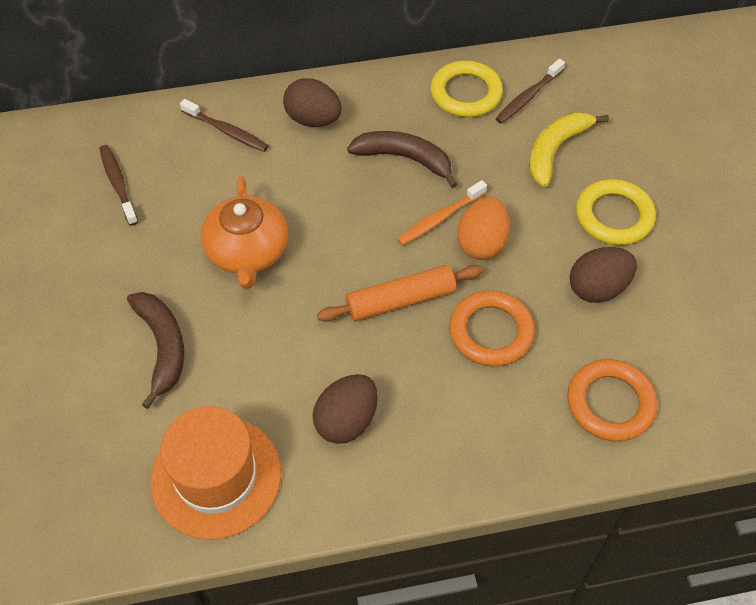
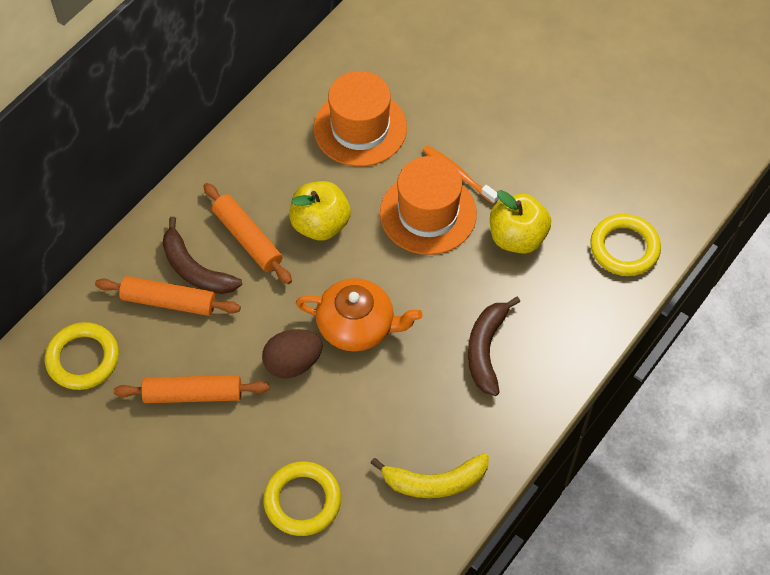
brown egg: 3 -> 1
brown toothbrush: 3 -> 0
orange egg: 1 -> 0
orange hat: 1 -> 2
orange ring: 2 -> 0
orange rolling pin: 1 -> 3
yellow apple: 0 -> 2
yellow ring: 2 -> 3

